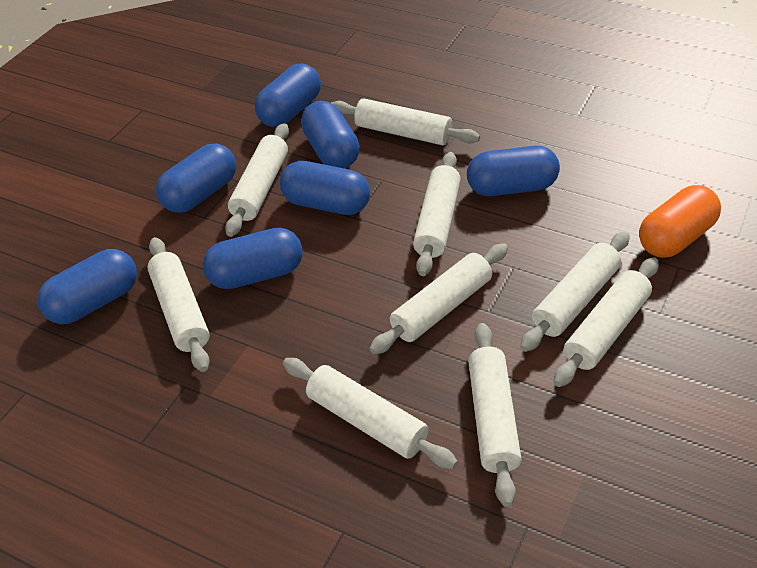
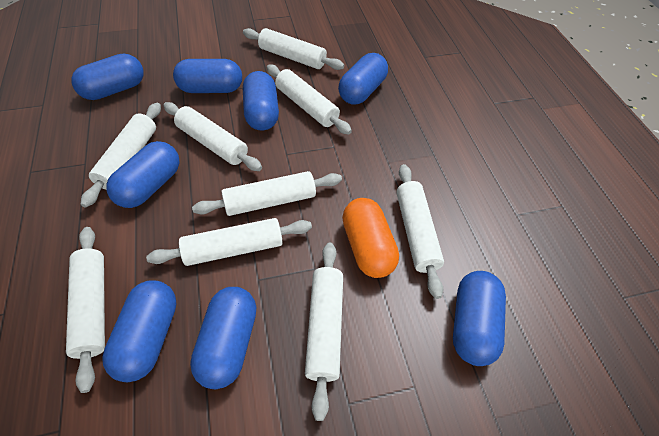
blue capsule: 7 -> 8

